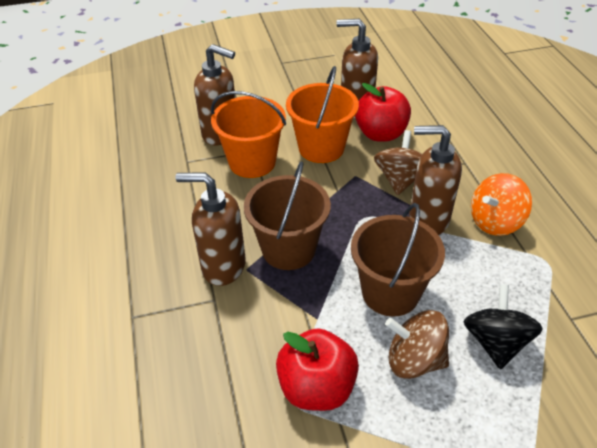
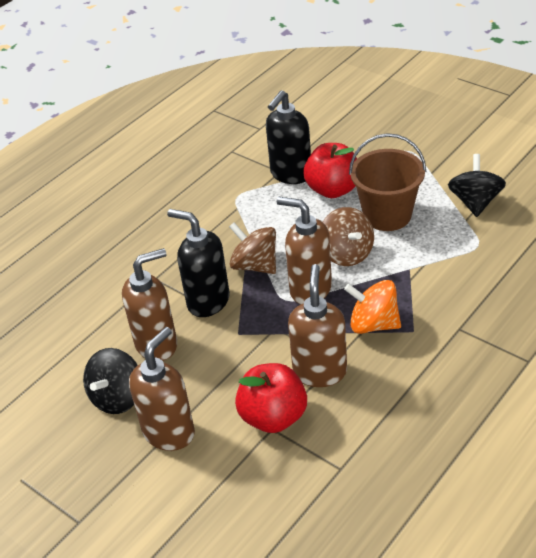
black soap dispenser: 0 -> 2
black spinning top: 1 -> 2
brown bucket: 2 -> 1
orange bucket: 2 -> 0

